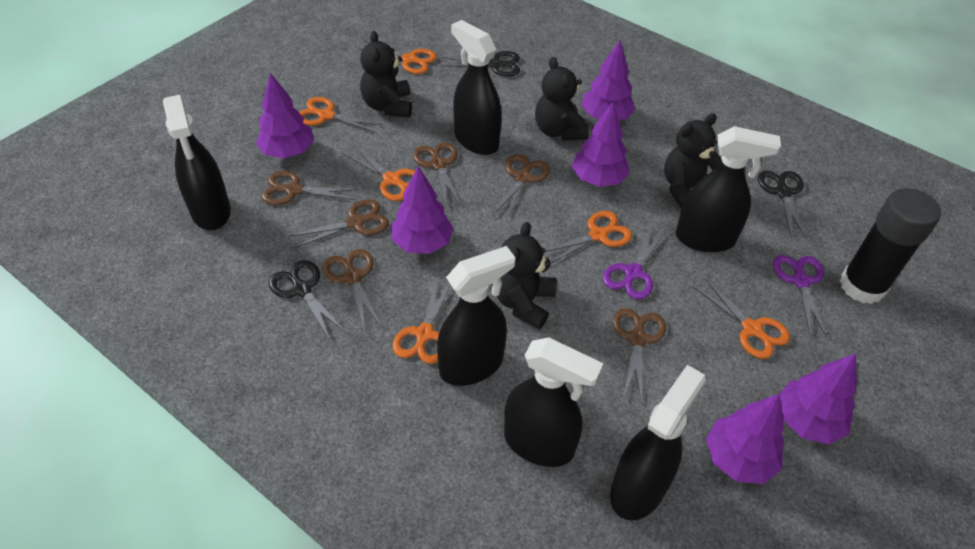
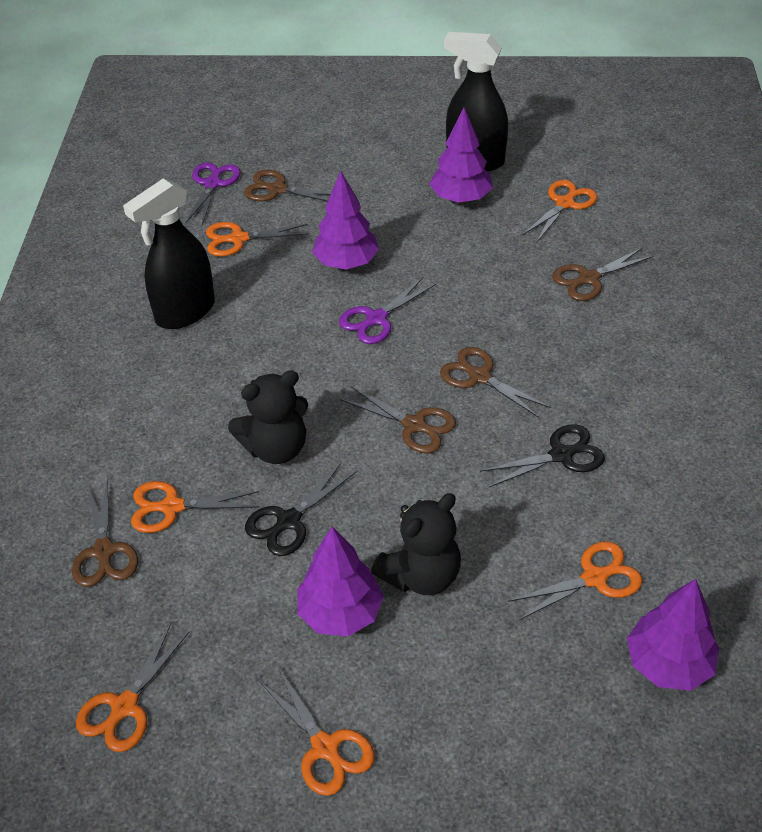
black glue stick: 1 -> 0
black scissors: 3 -> 2
black spray bottle: 6 -> 2
black teddy bear: 4 -> 2
brown scissors: 6 -> 5
purple tree: 6 -> 4

